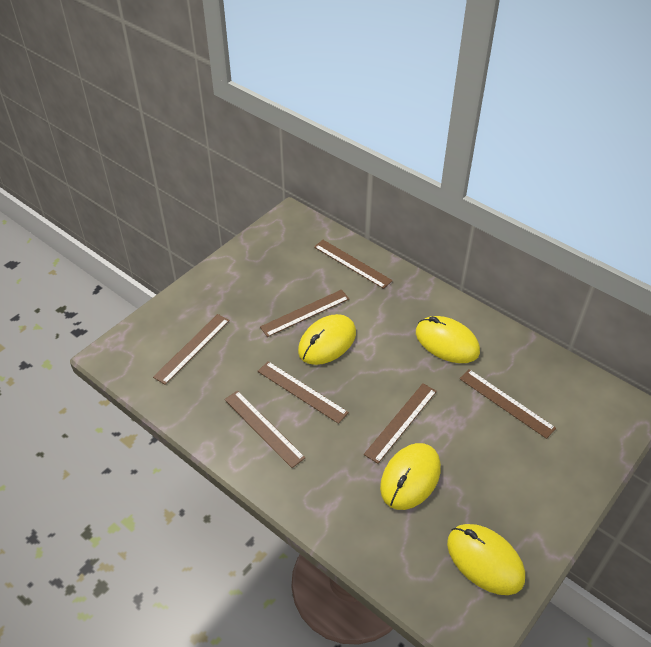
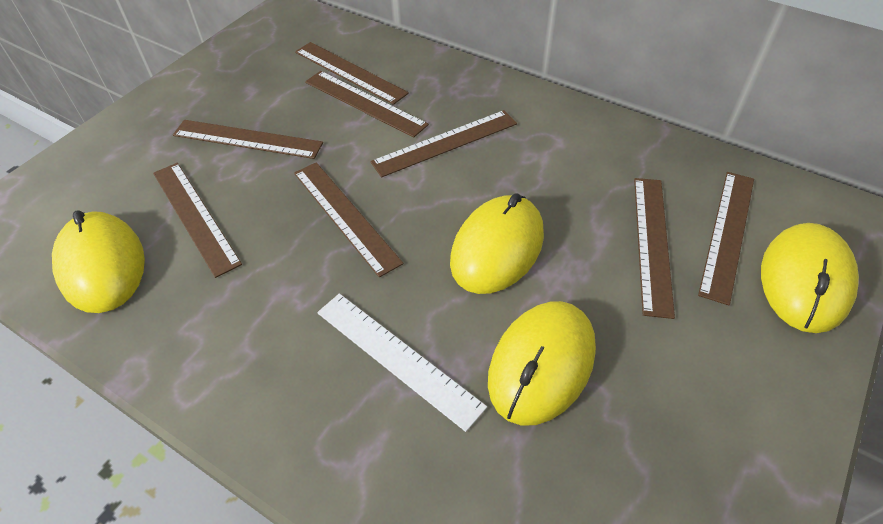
brown ruler: 7 -> 8
white ruler: 0 -> 1

